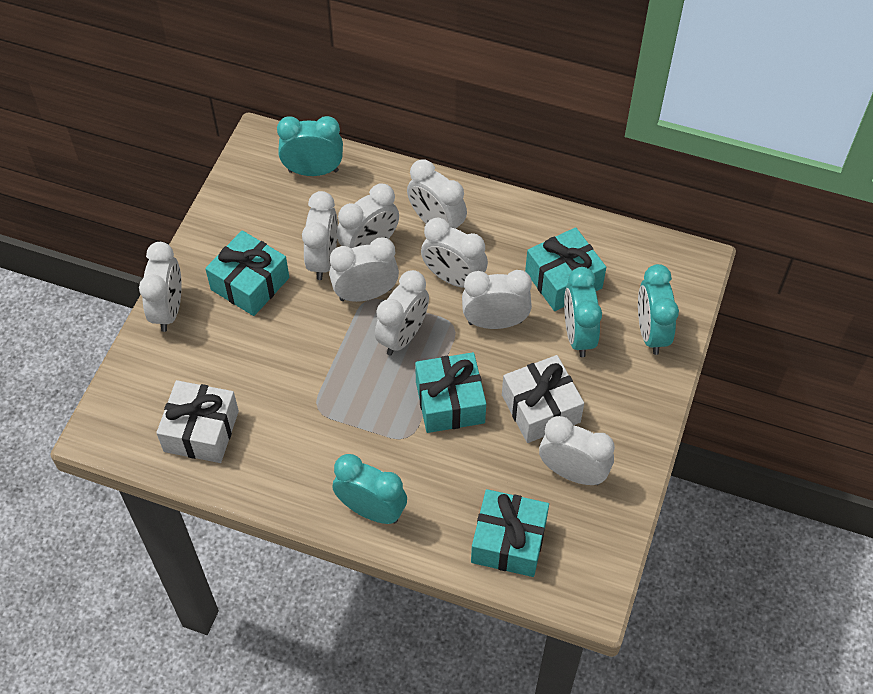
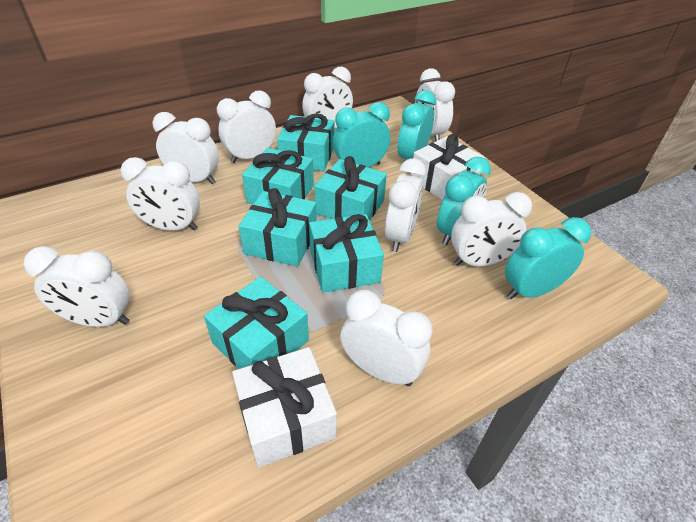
turquoise gift: 4 -> 6

